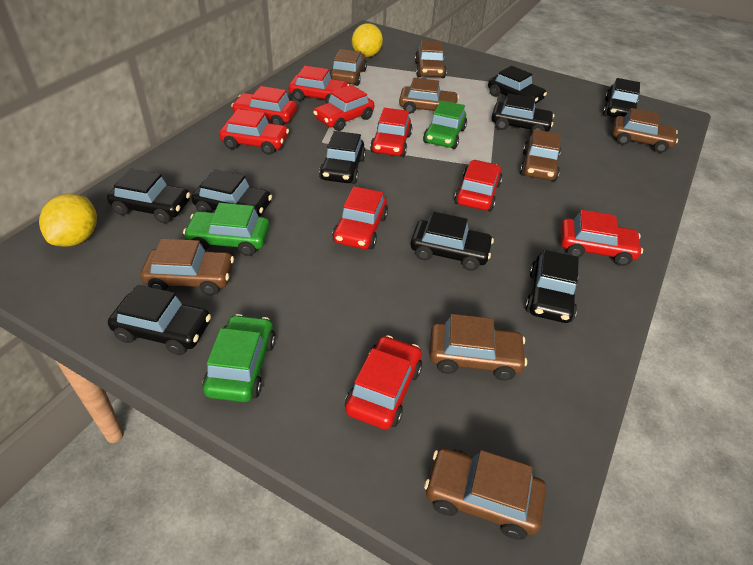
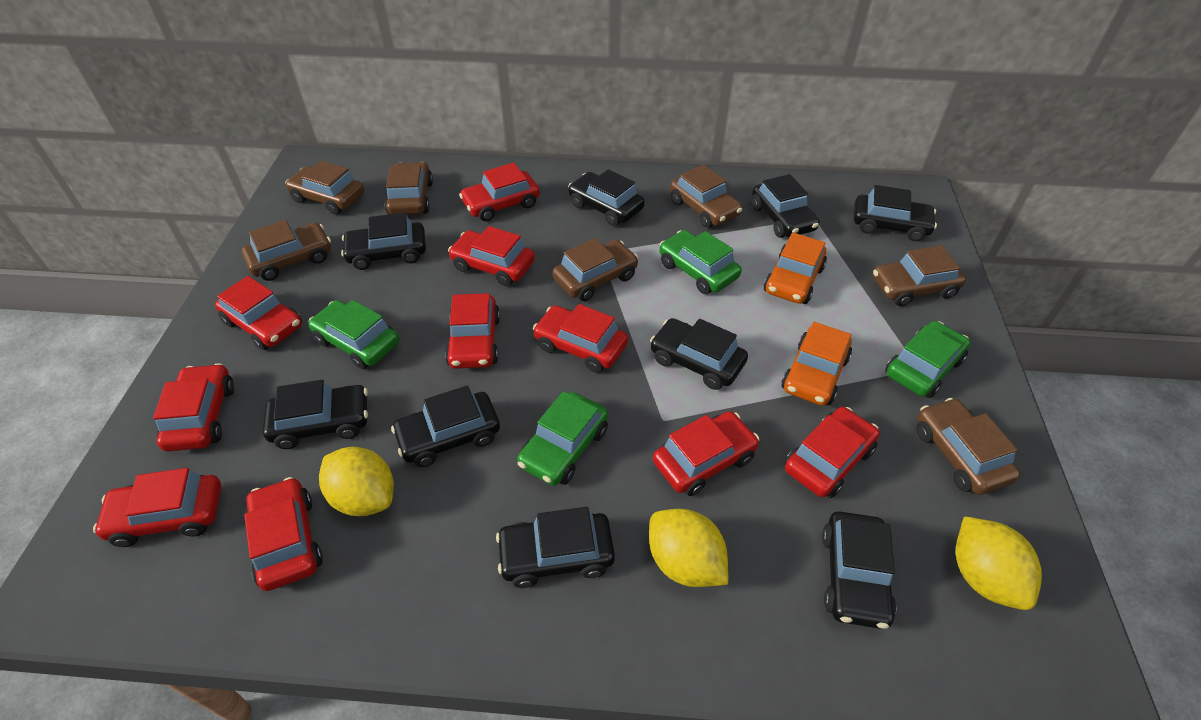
brown car: 8 -> 7
green car: 3 -> 4
orange car: 0 -> 2
red car: 9 -> 10
yellow lemon: 2 -> 3

